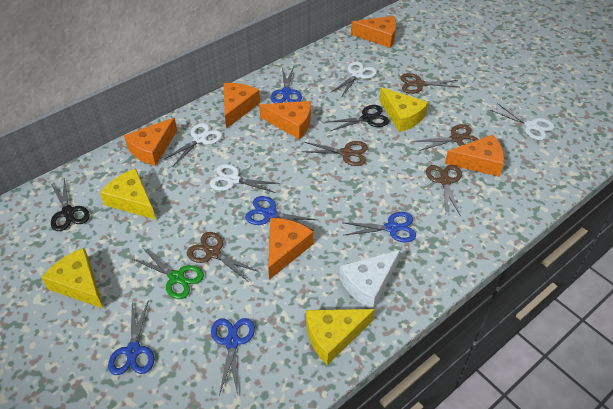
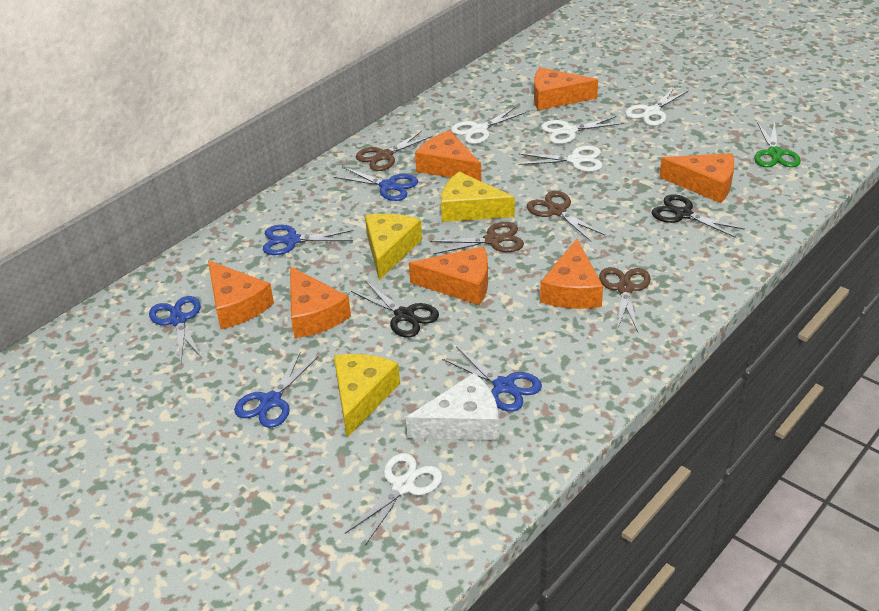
brown scissors: 5 -> 4
orange cheese: 6 -> 7
white scissors: 4 -> 5
yellow cheese: 4 -> 3

